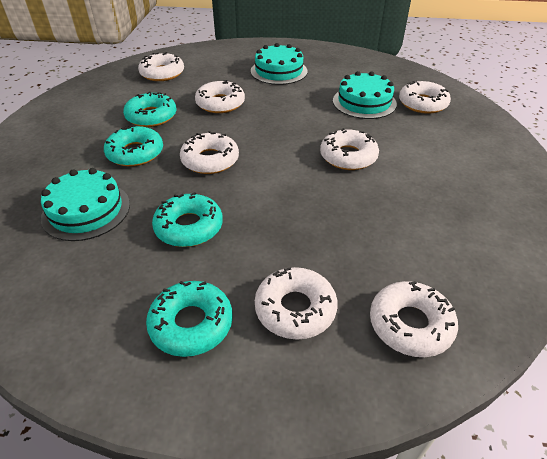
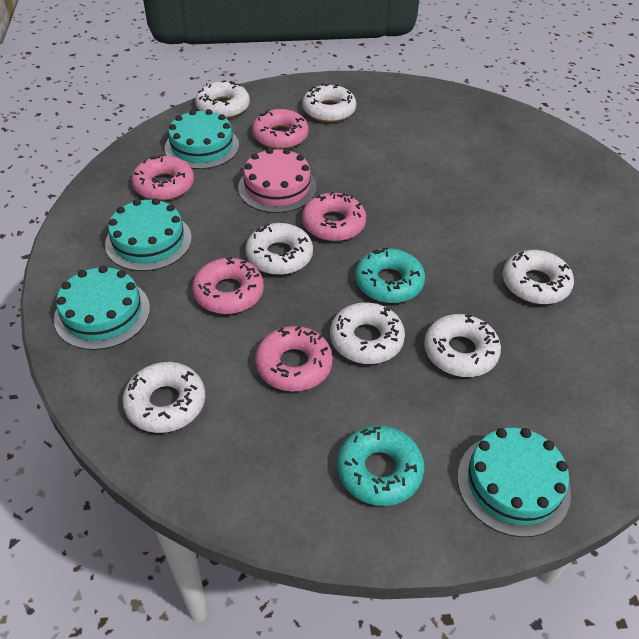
pink cake: 0 -> 1
pink donut: 0 -> 5
turquoise cake: 3 -> 4
turquoise donut: 4 -> 2

